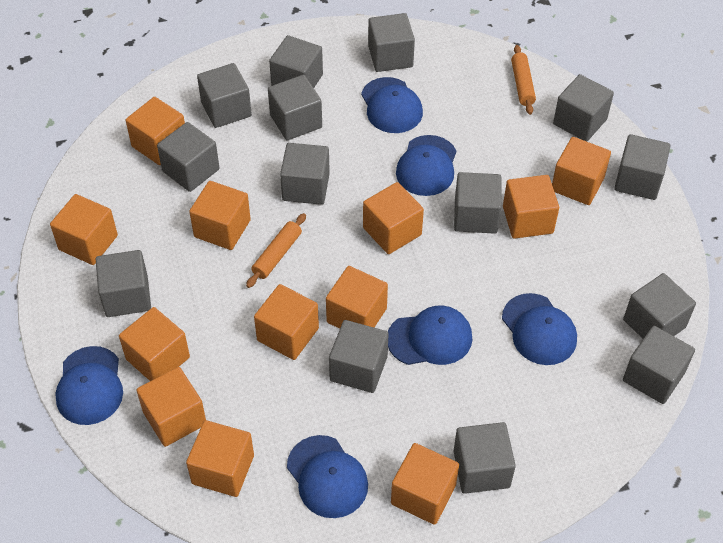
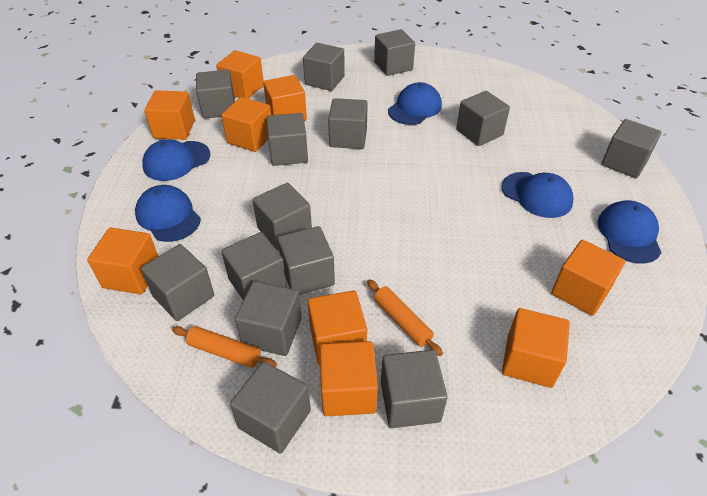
blue cap: 6 -> 5
orange cube: 12 -> 9

